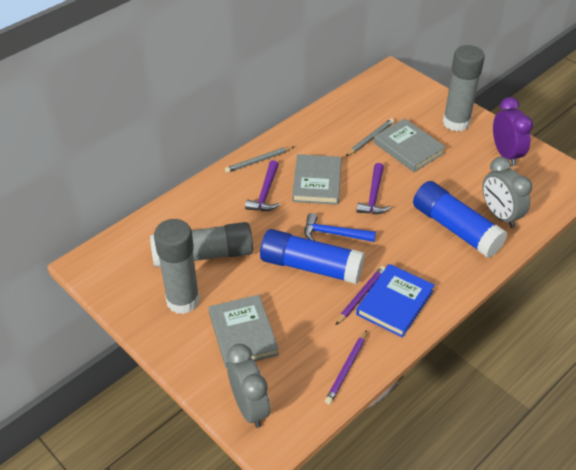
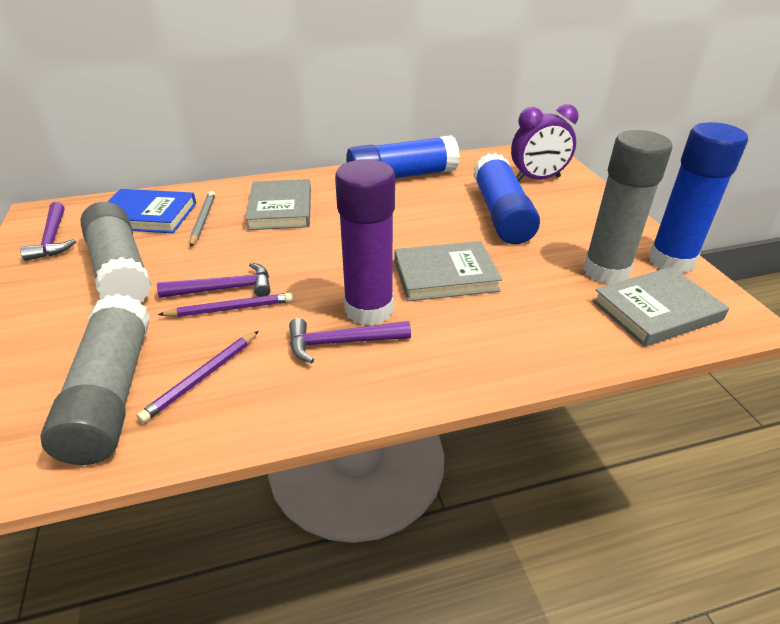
blue glue stick: 2 -> 3
blue hammer: 1 -> 0
grey clock: 2 -> 0
grey pencil: 2 -> 1
purple glue stick: 0 -> 1
purple hammer: 2 -> 3

